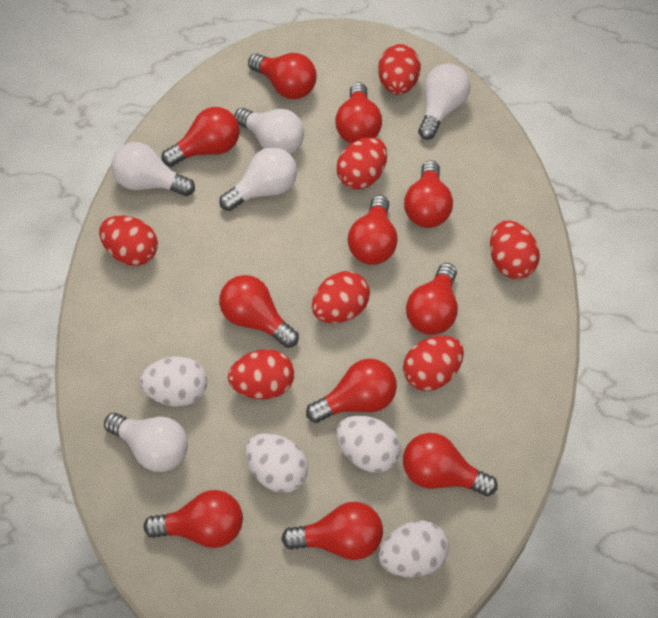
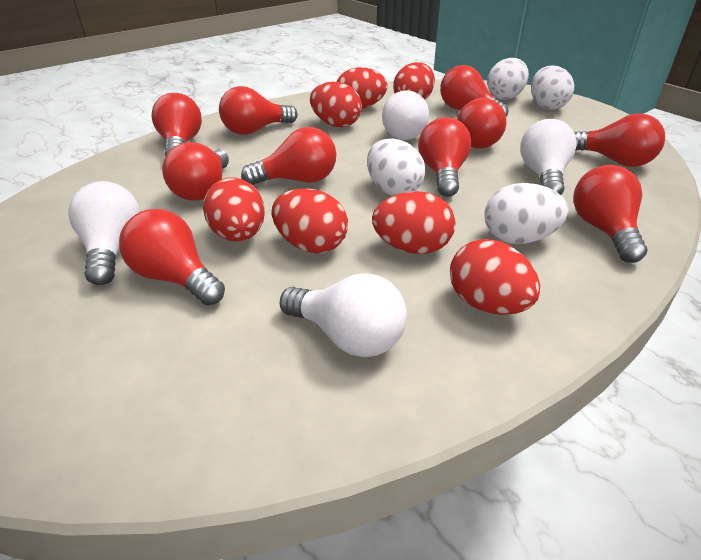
red light bulb: 11 -> 10
white light bulb: 5 -> 4

